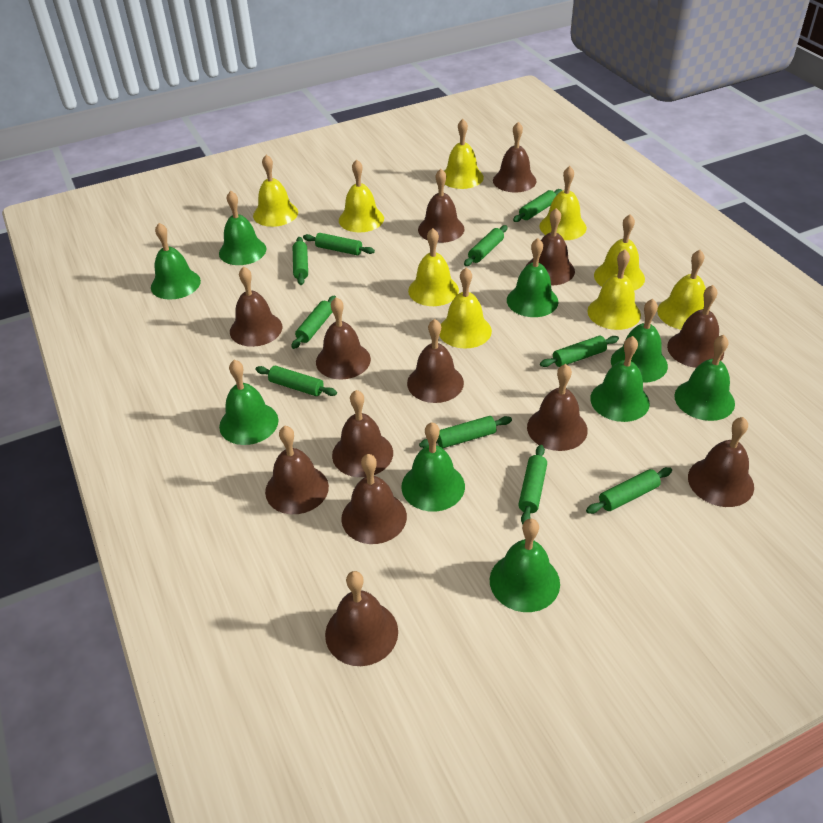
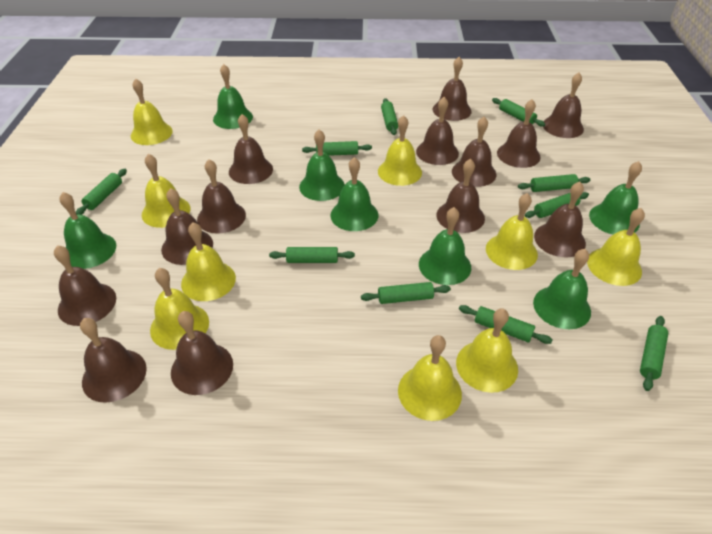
green bell: 9 -> 7

